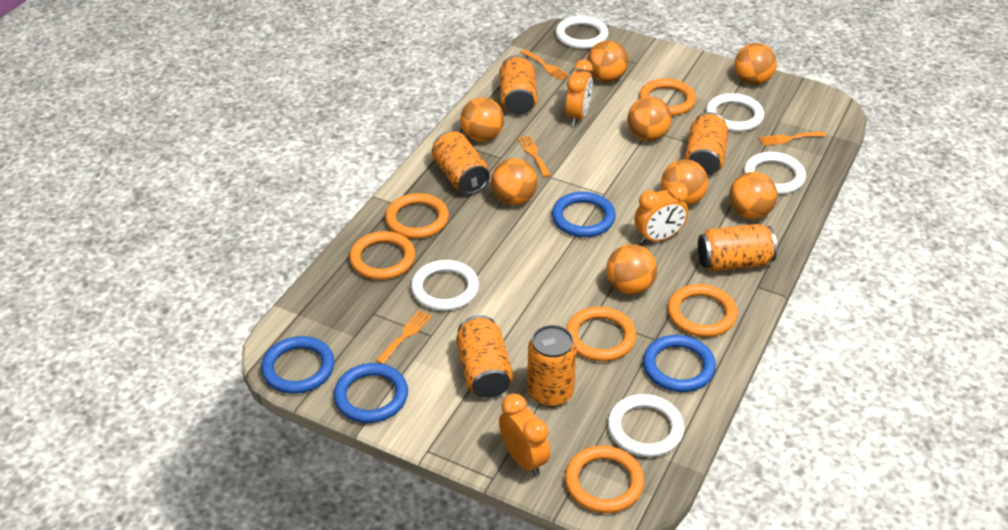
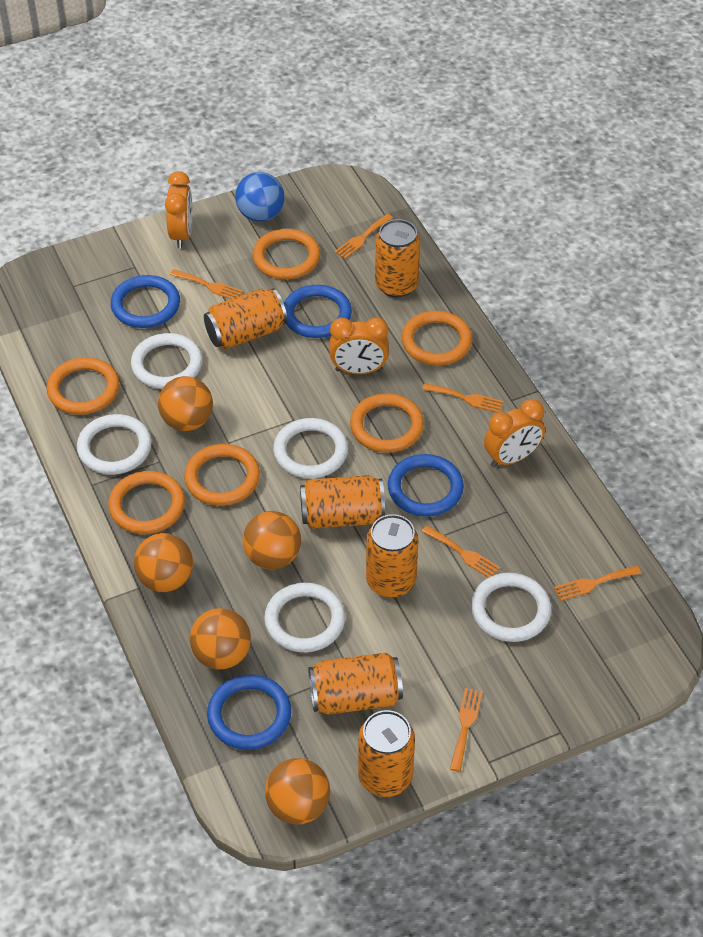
blue ball: 0 -> 1
orange ball: 8 -> 5
orange fork: 4 -> 6

